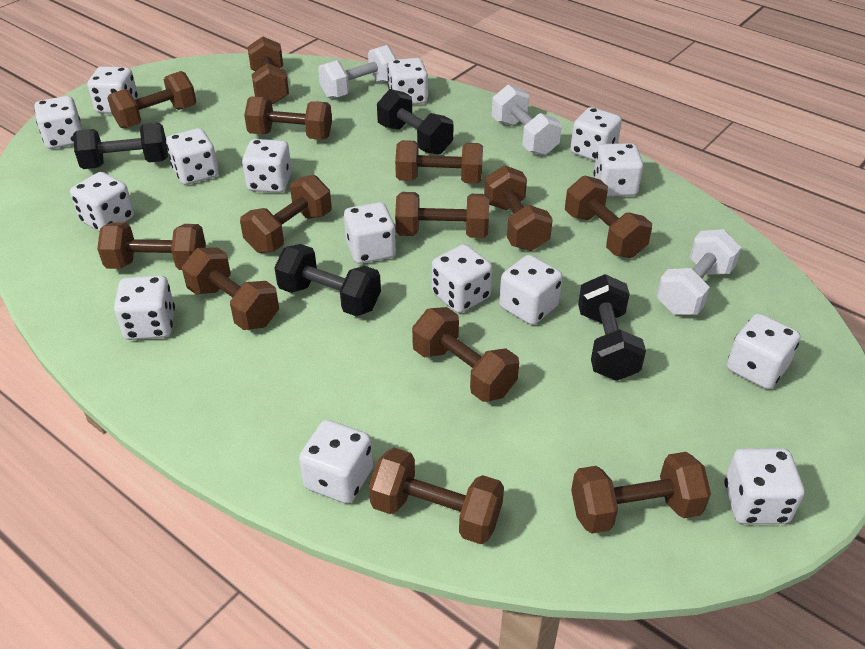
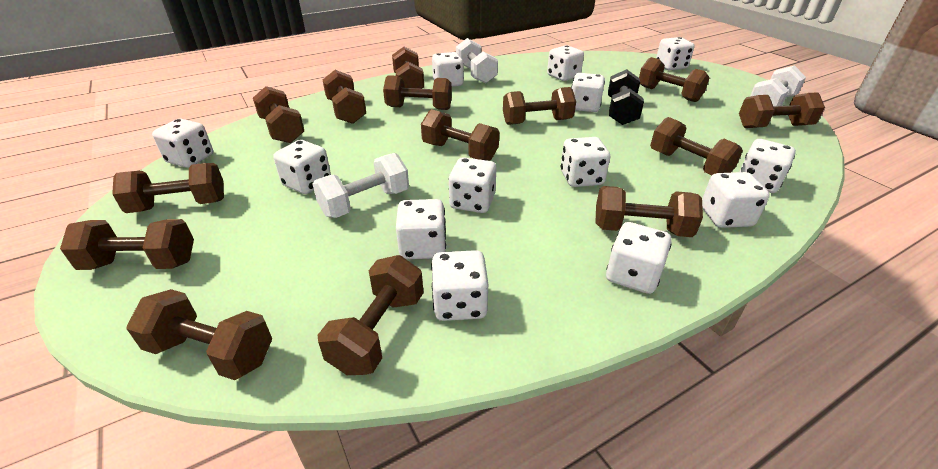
black dumbbell: 4 -> 1
brown dumbbell: 13 -> 14
white dice: 15 -> 13

